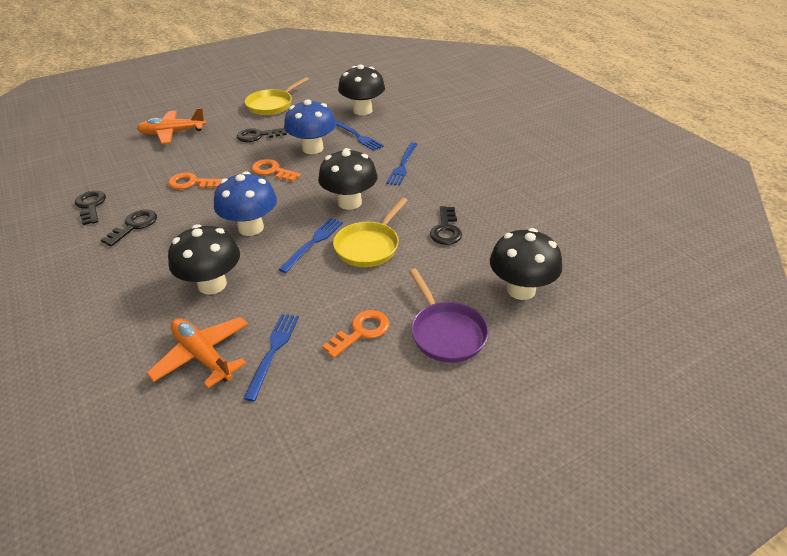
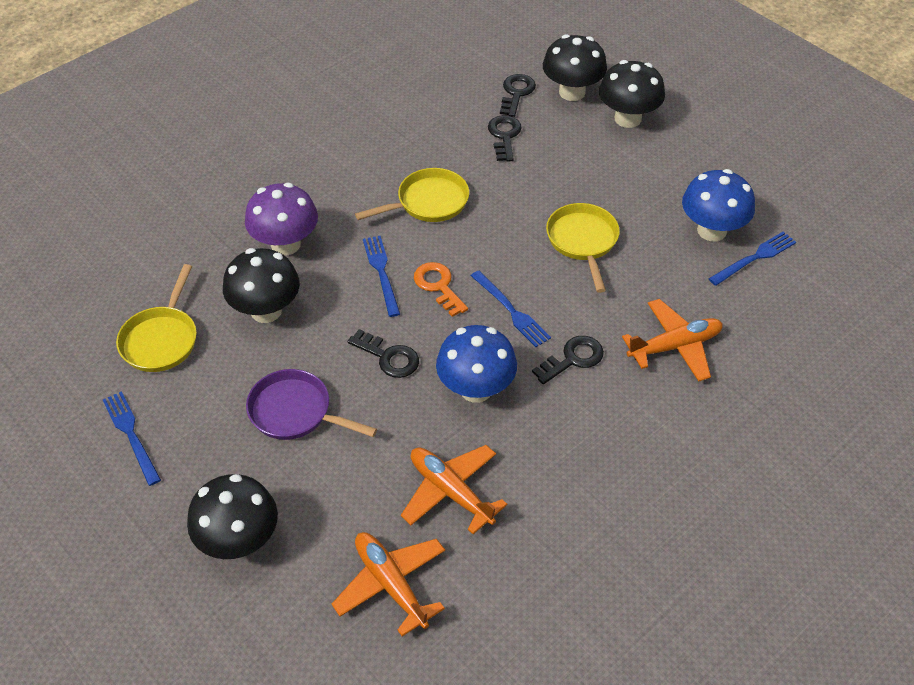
orange key: 3 -> 1
orange plane: 2 -> 3
purple mushroom: 0 -> 1
yellow pan: 2 -> 3

